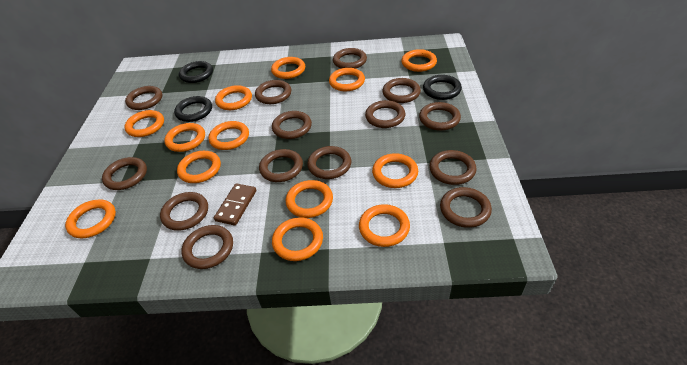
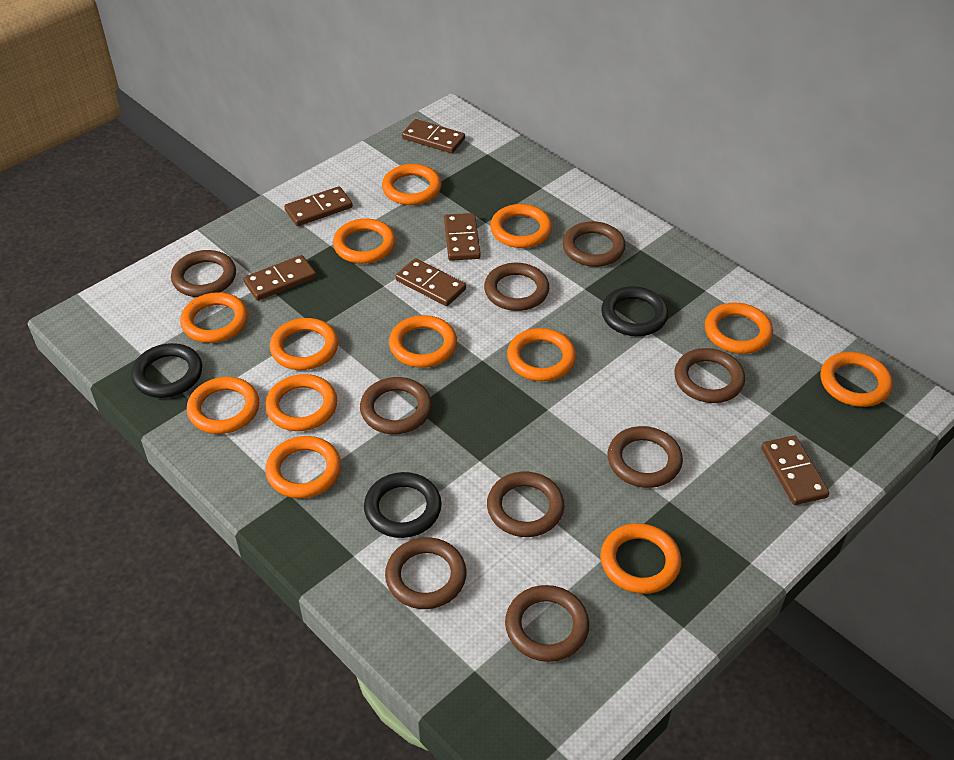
brown domino: 1 -> 6
brown ring: 14 -> 9

